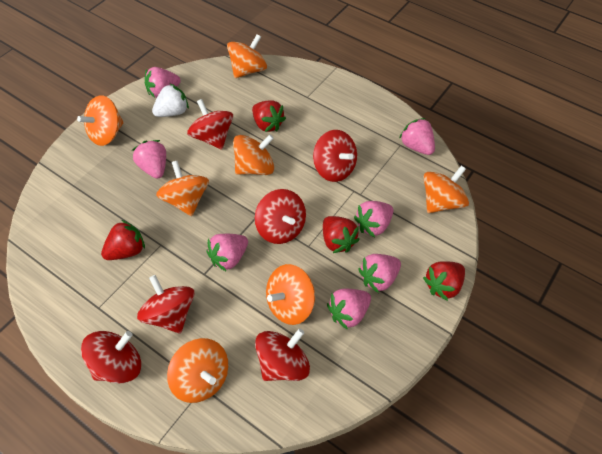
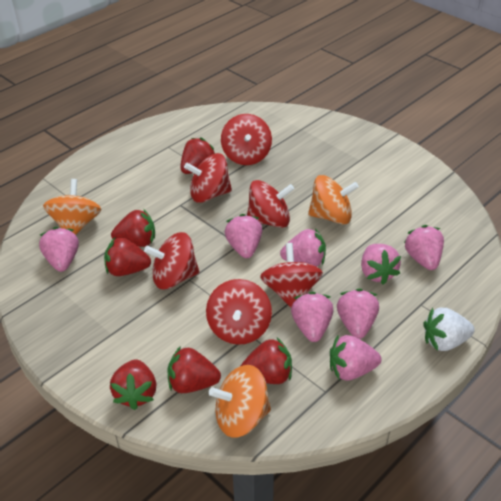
orange spinning top: 7 -> 3
pink strawberry: 7 -> 8
red strawberry: 4 -> 6

